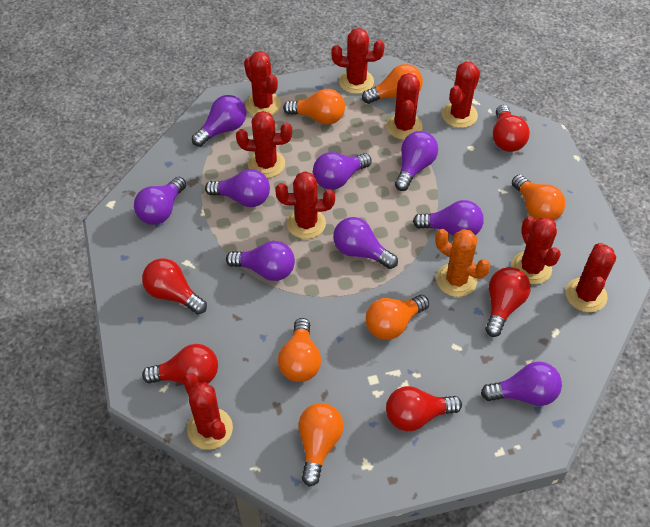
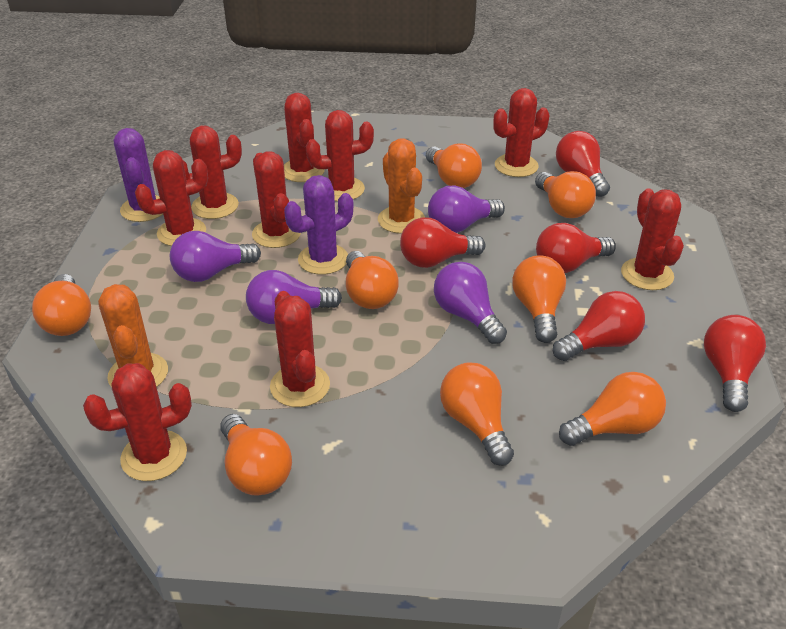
orange cactus: 1 -> 2
orange light bulb: 6 -> 8
purple cactus: 0 -> 2
purple light bulb: 9 -> 4

